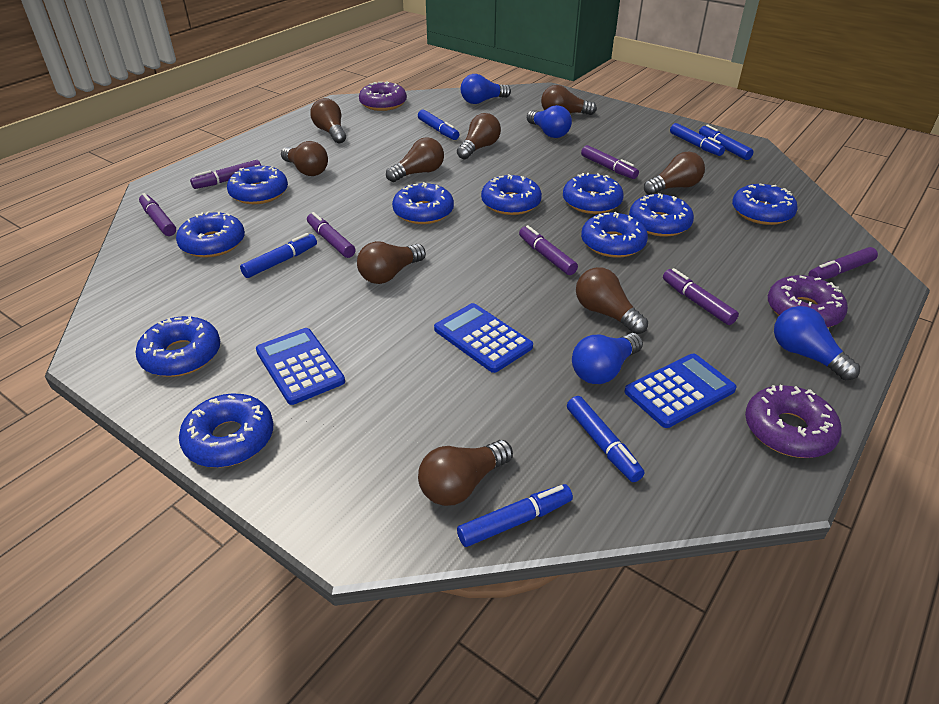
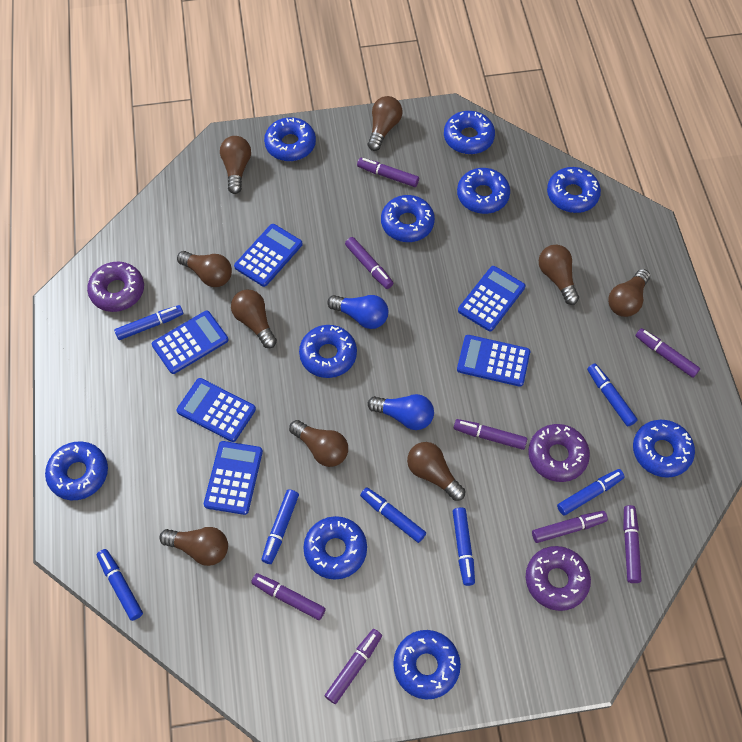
blue calculator: 3 -> 6
blue light bulb: 4 -> 2
blue marker: 6 -> 7
purple marker: 7 -> 8

